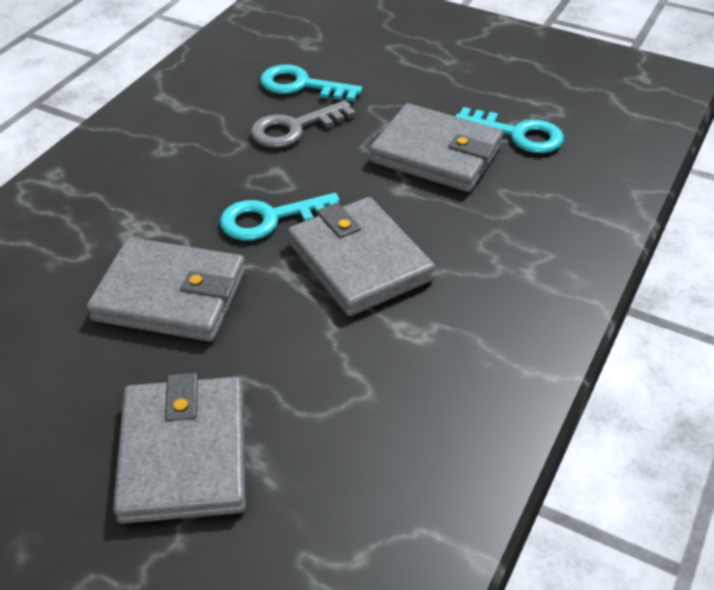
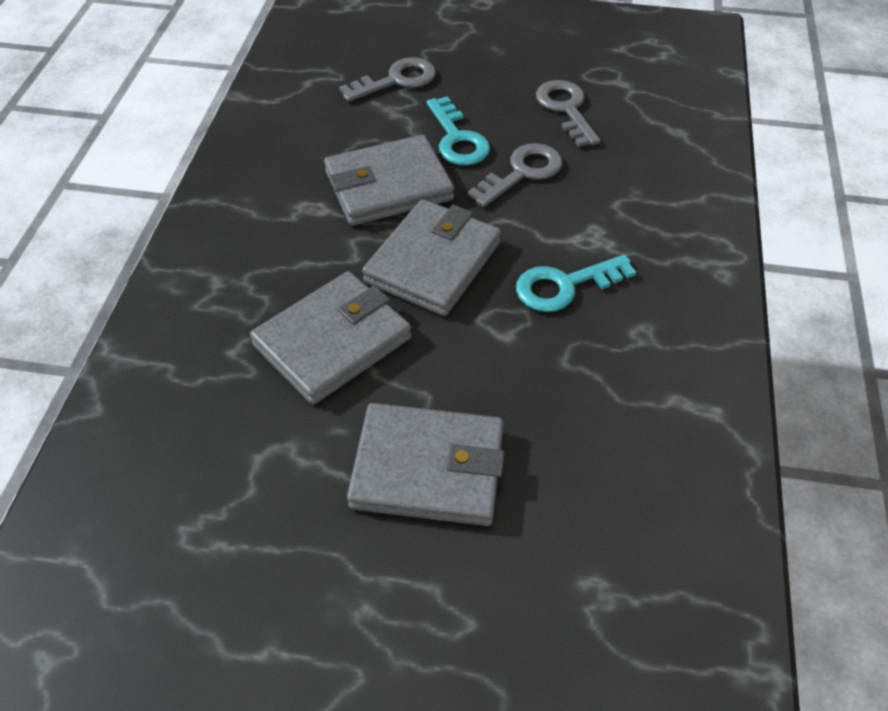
grey key: 1 -> 3
turquoise key: 3 -> 2

